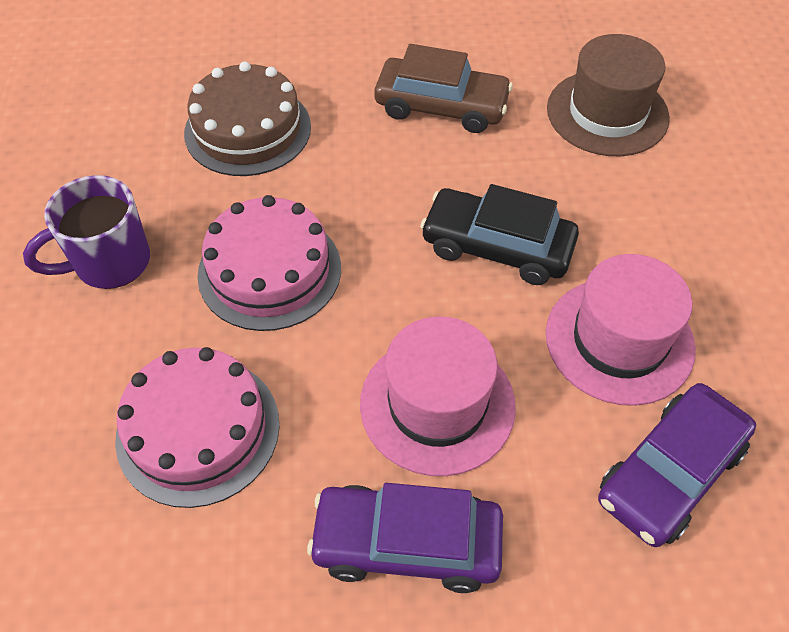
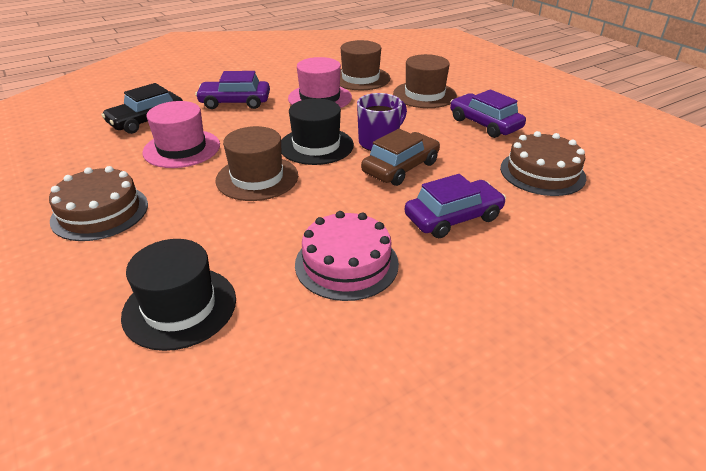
black hat: 0 -> 2
brown cake: 1 -> 2
brown hat: 1 -> 3
pink cake: 2 -> 1
purple car: 2 -> 3

